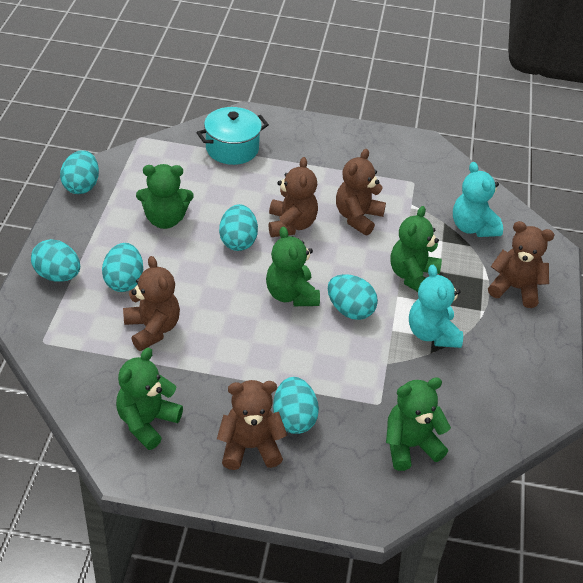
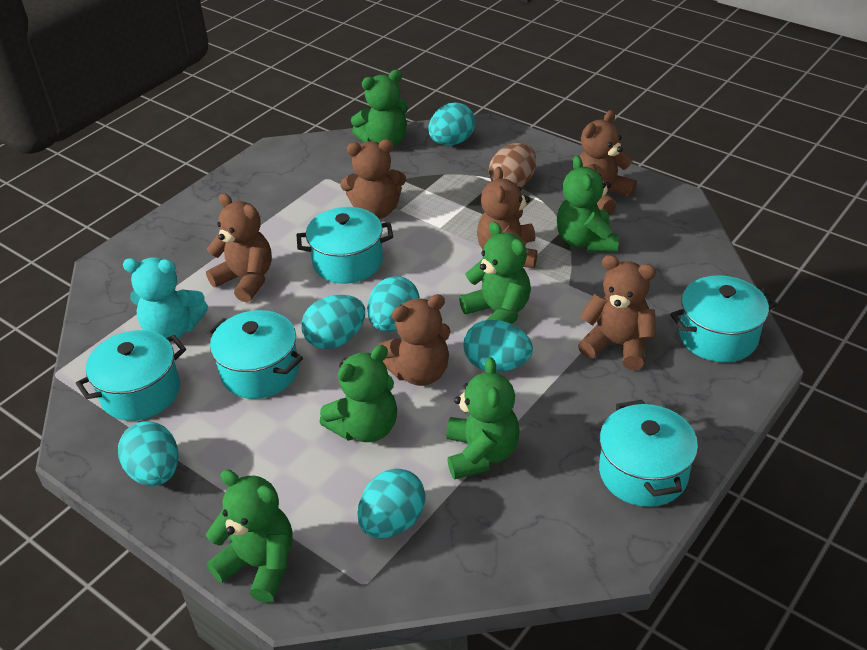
brown egg: 0 -> 1
brown teddy bear: 5 -> 6
green teddy bear: 5 -> 6
turquoise pot: 1 -> 5
turquoise teddy bear: 2 -> 1

